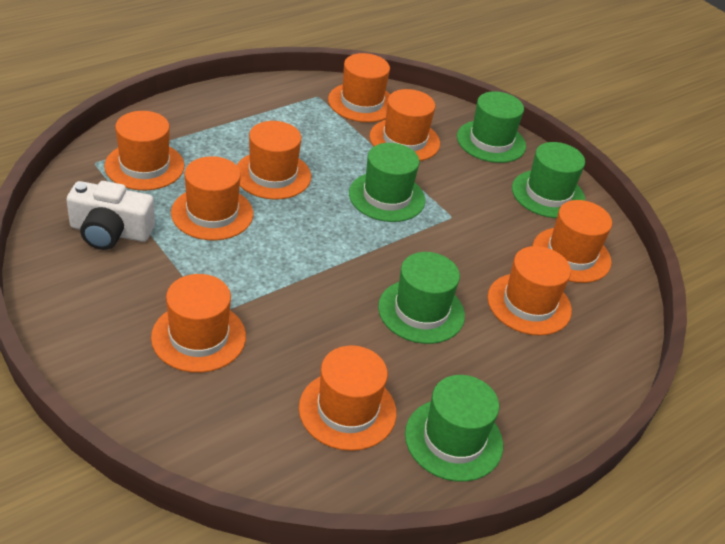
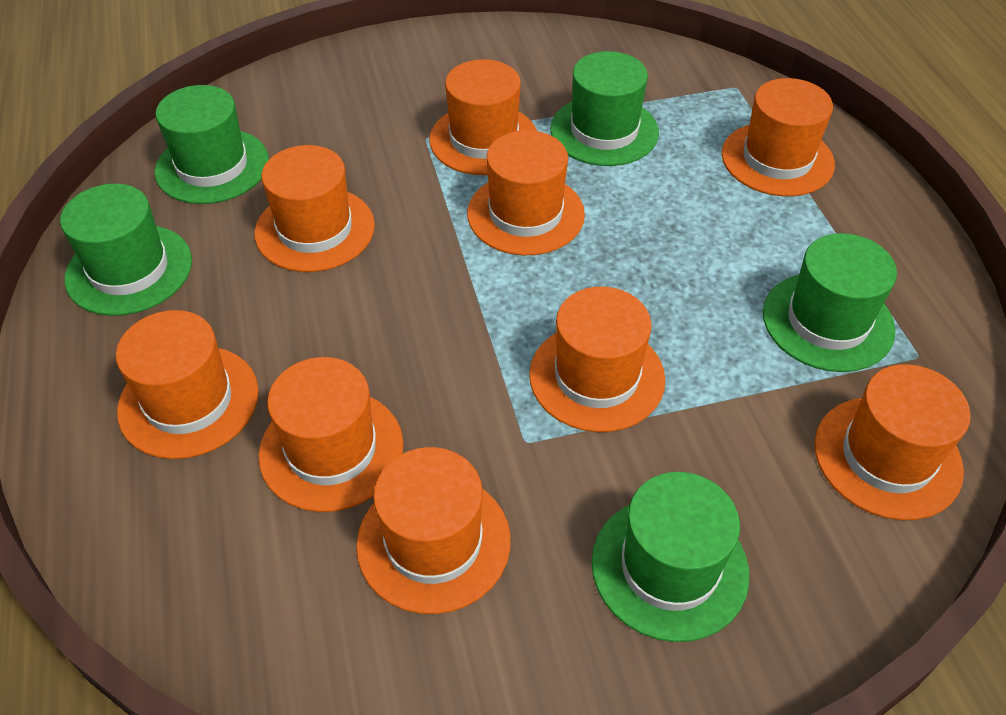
white camera: 1 -> 0

